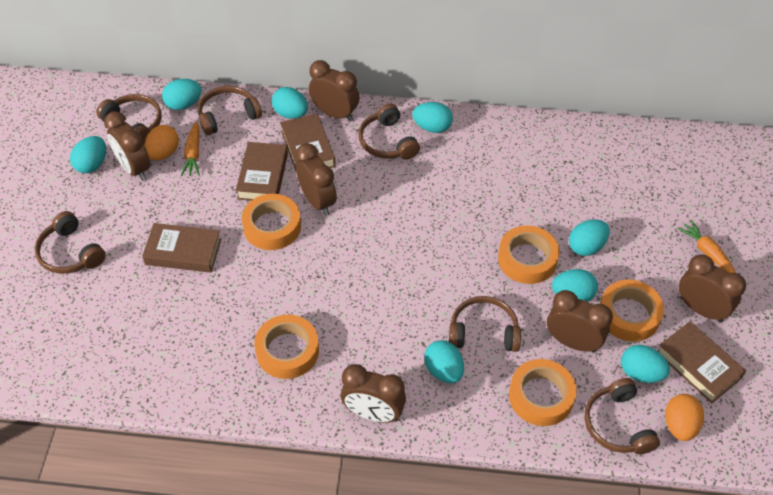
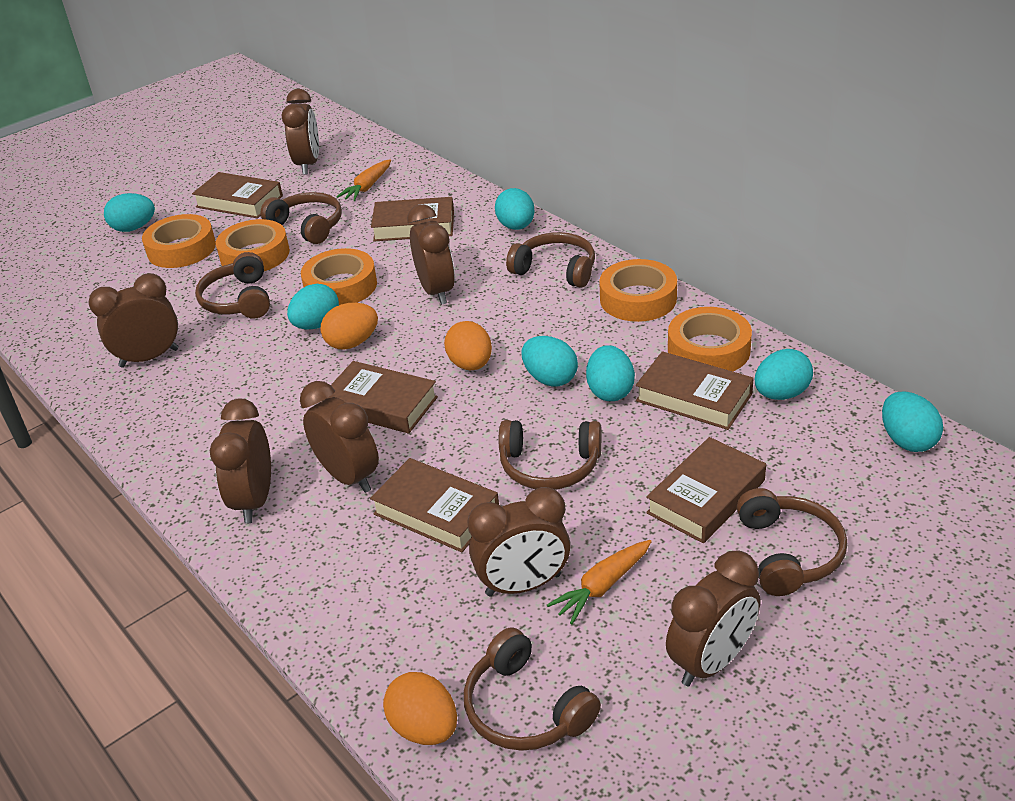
brown book: 4 -> 6
brown clock: 6 -> 7
orange egg: 2 -> 3
turquoise egg: 8 -> 7

